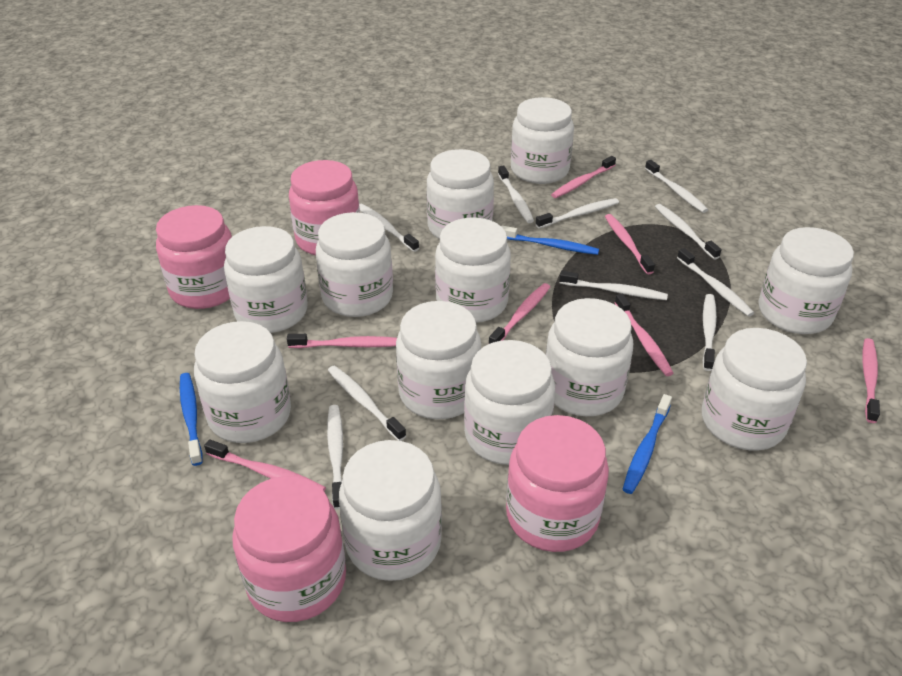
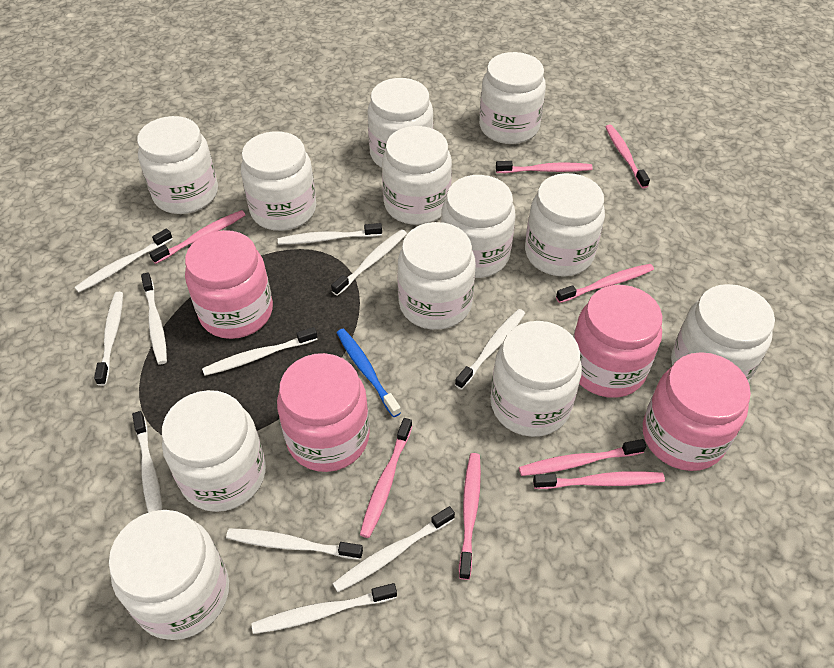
blue toothbrush: 3 -> 1
pink toothbrush: 7 -> 8
white toothbrush: 10 -> 11

